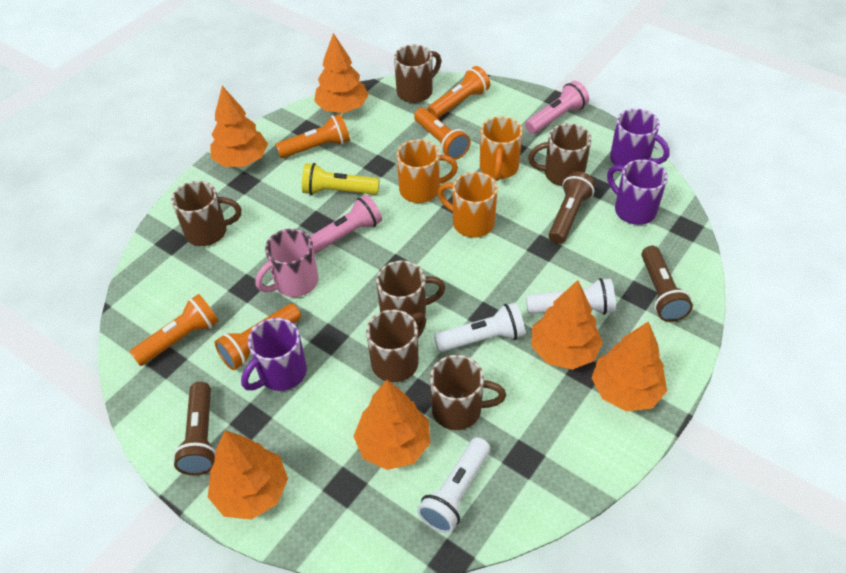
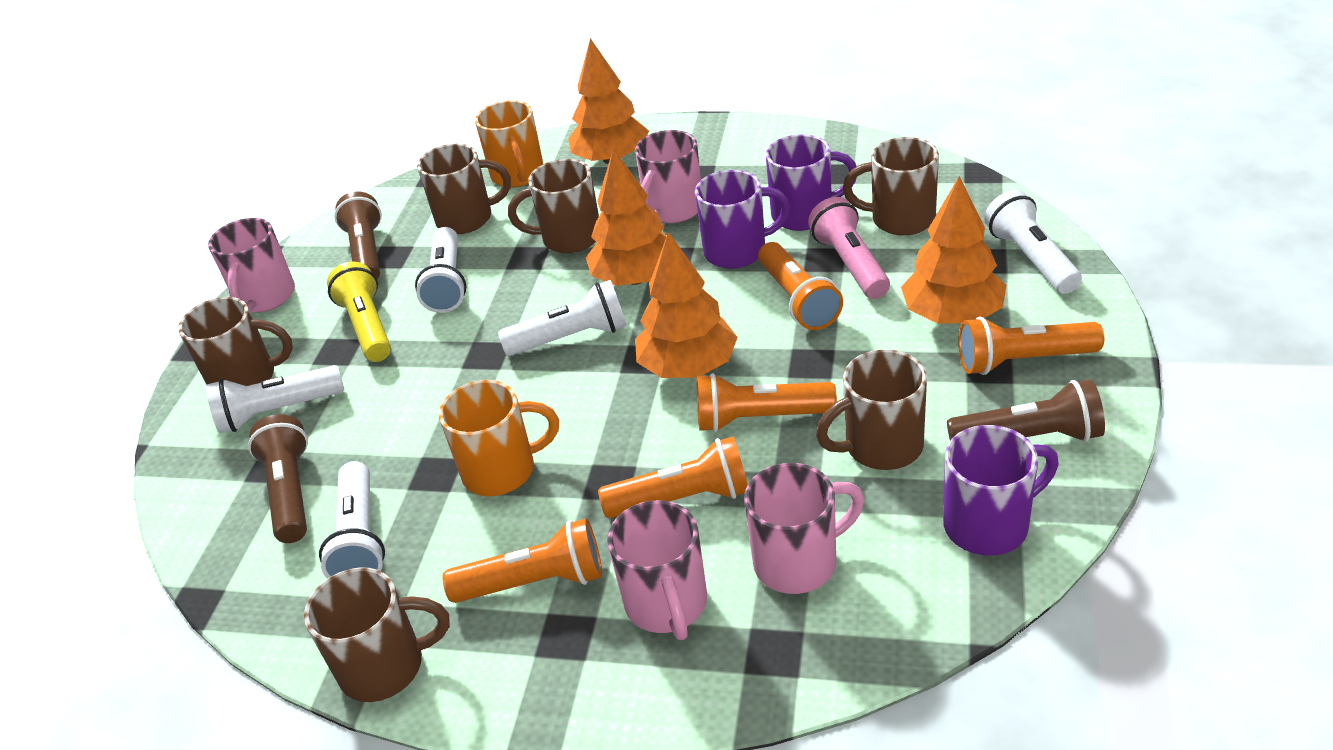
orange mug: 3 -> 2
orange tree: 6 -> 4
pink flashlight: 2 -> 1
pink mug: 1 -> 4
white flashlight: 3 -> 5

